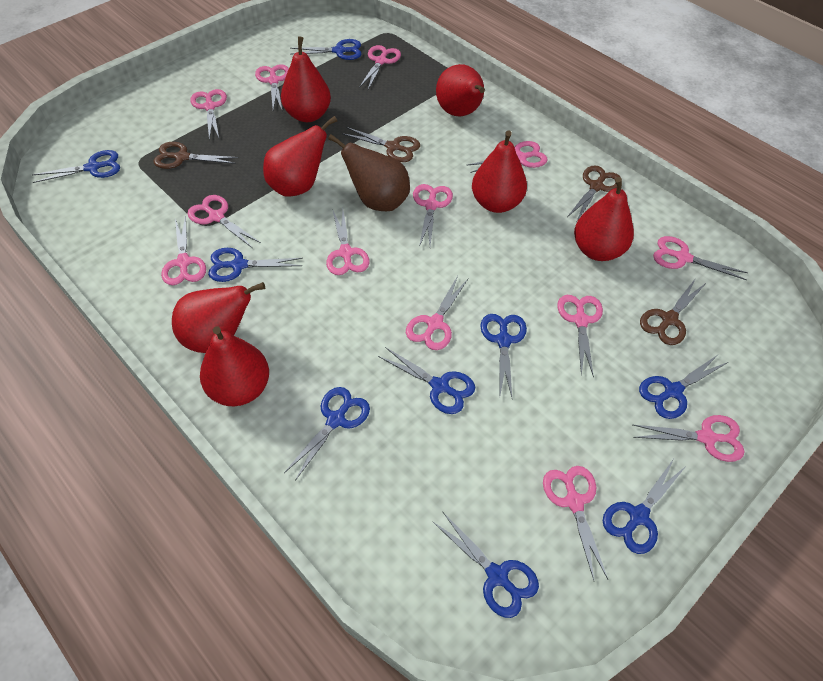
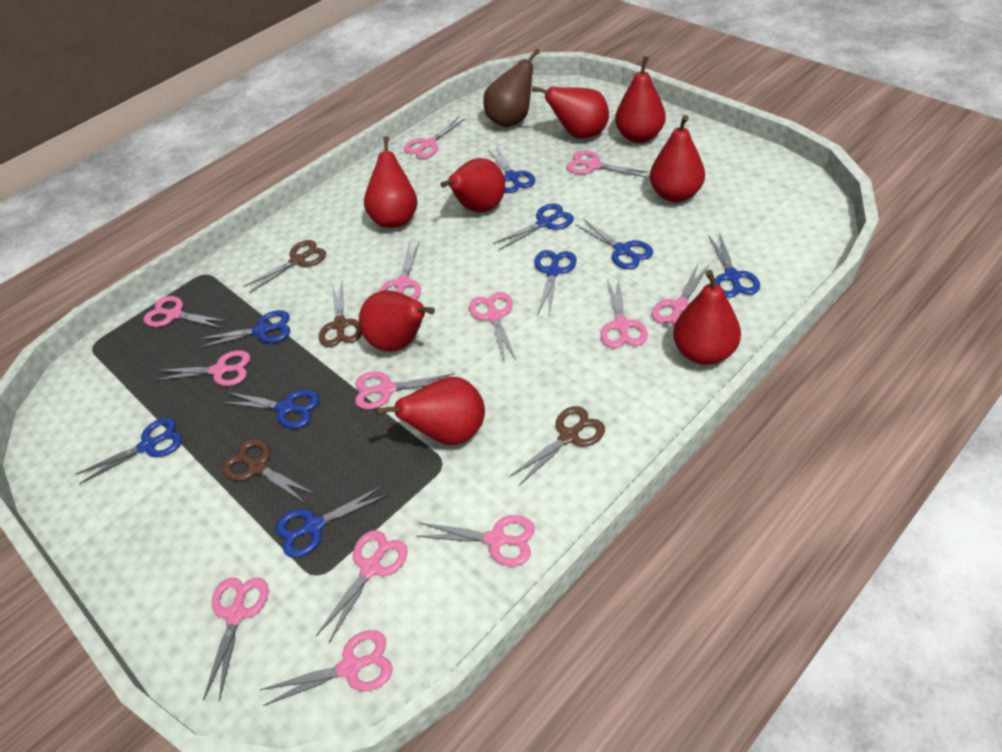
red pear: 7 -> 8

